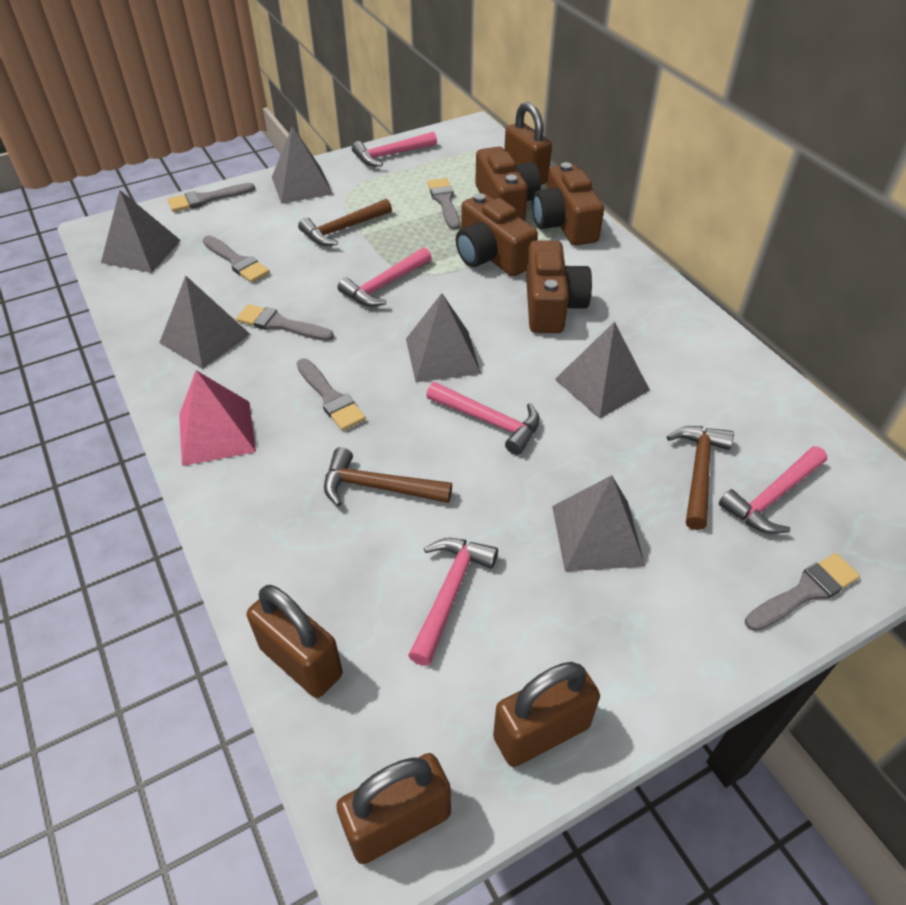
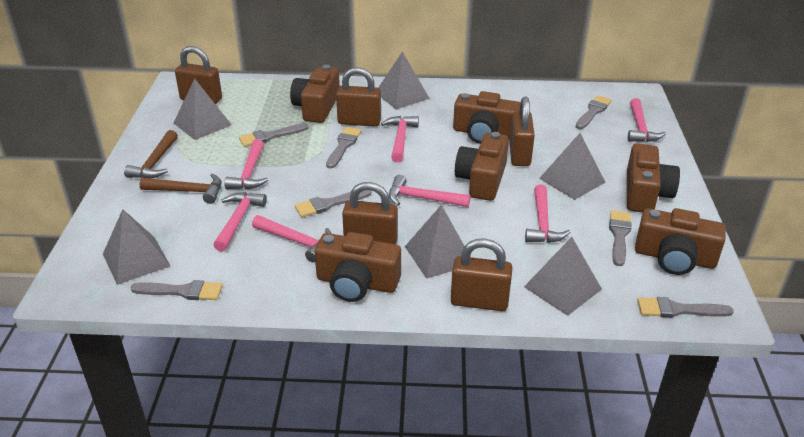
brown camera: 4 -> 6
brown hammer: 3 -> 2
brown padlock: 4 -> 5
grey brush: 6 -> 7
pink hammer: 5 -> 7
pink pyramid: 1 -> 0

